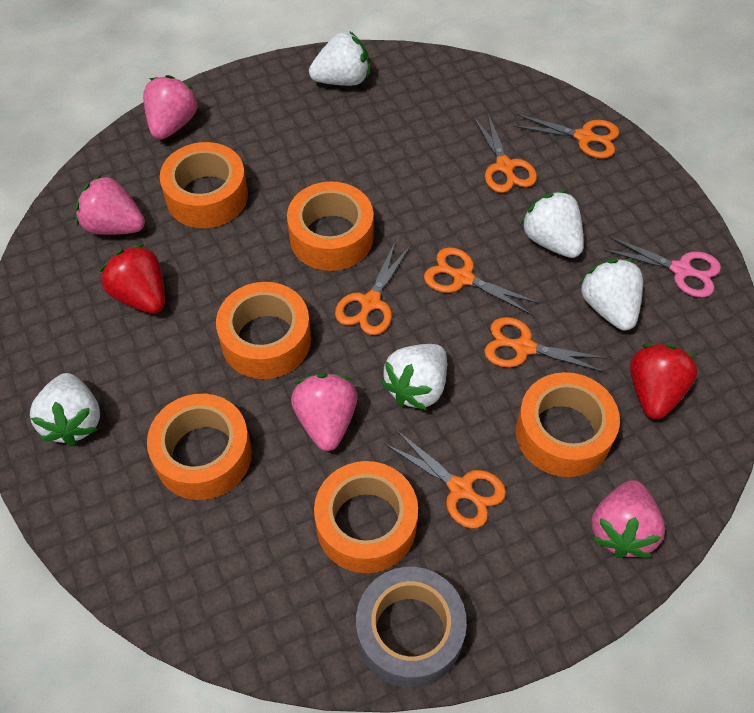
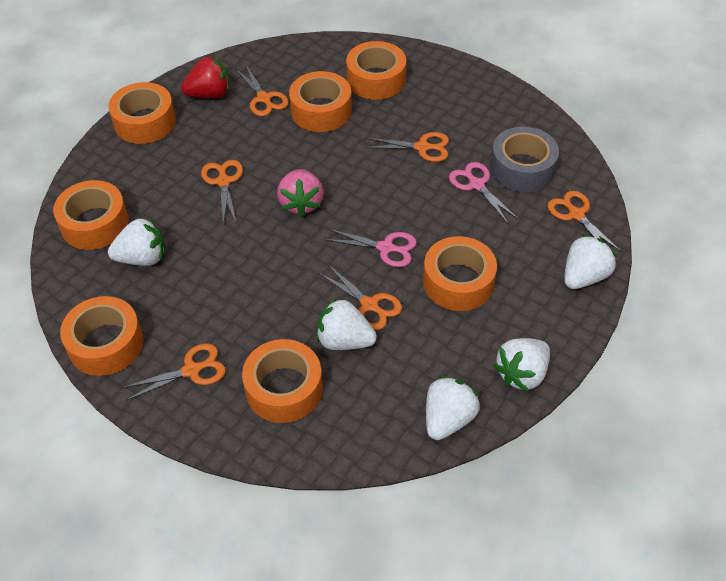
orange tape: 6 -> 7
pink scissors: 1 -> 2
pink strawberry: 4 -> 1
red strawberry: 2 -> 1

